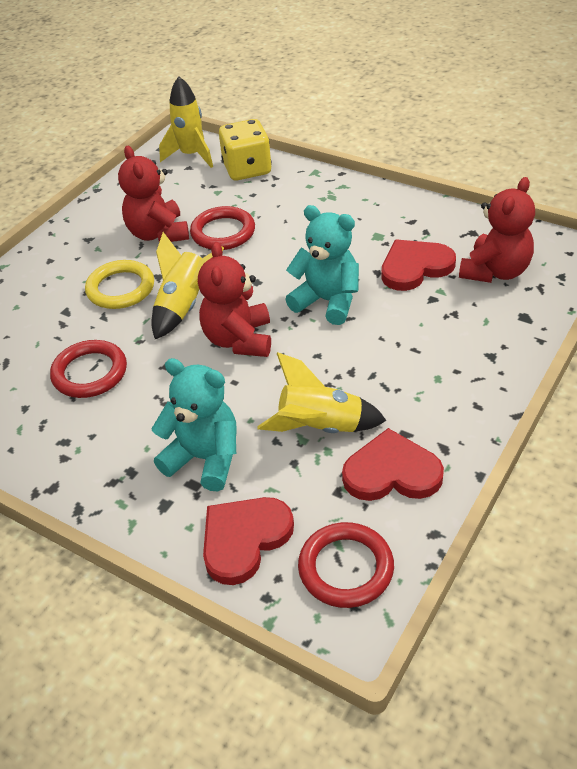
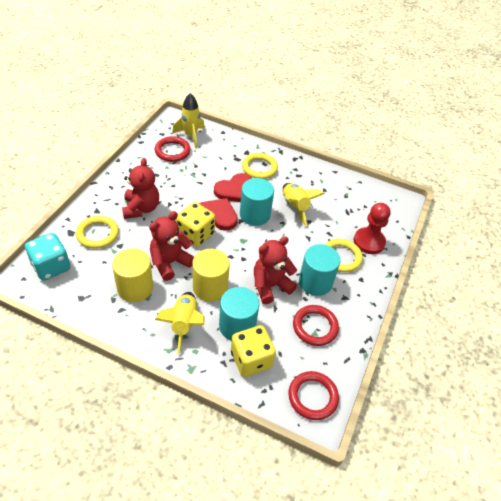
red heart: 3 -> 2
red pawn: 0 -> 1
turquoise cylinder: 0 -> 3
turquoise dice: 0 -> 1
turquoise teddy bear: 2 -> 0
yellow cylinder: 0 -> 2
yellow dice: 1 -> 2
yellow ring: 1 -> 3

